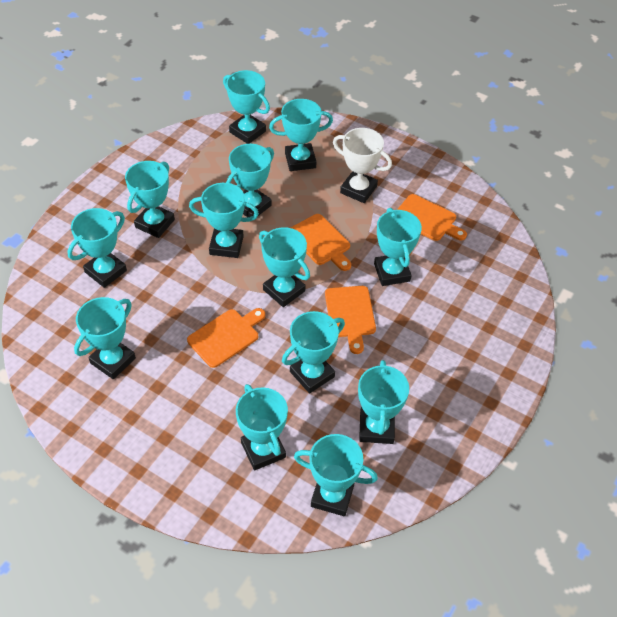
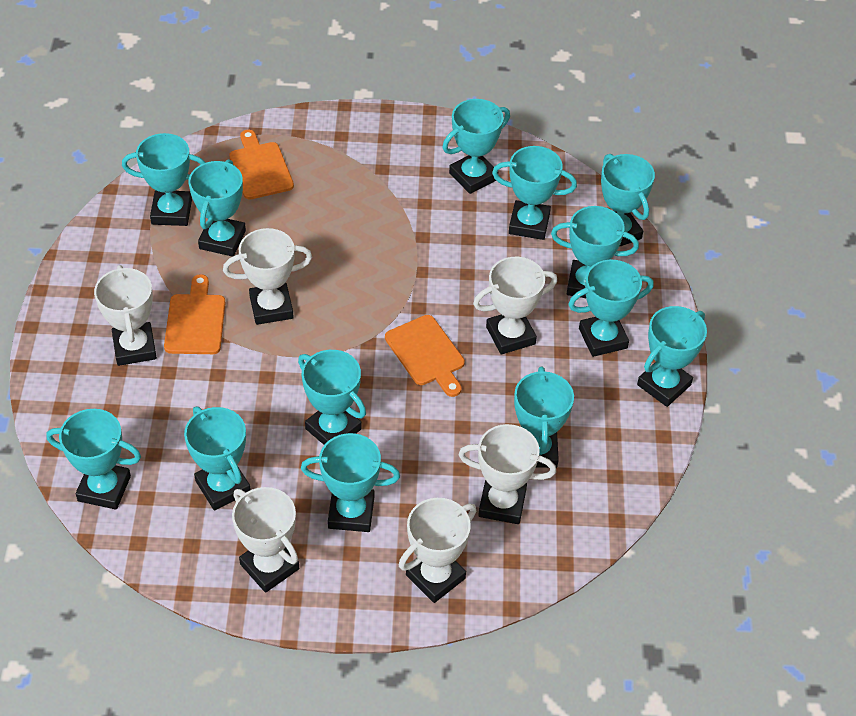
orange cutting board: 4 -> 3
white trophy: 1 -> 6

